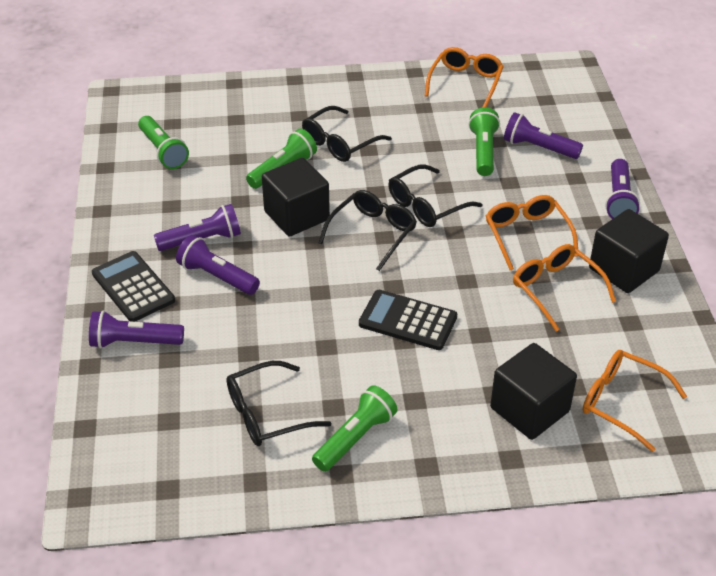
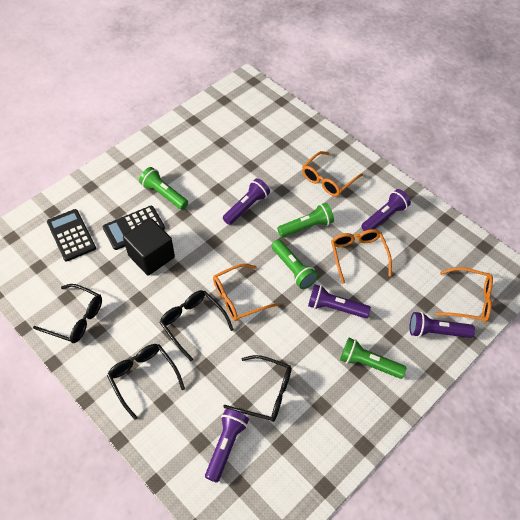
black cube: 3 -> 1

